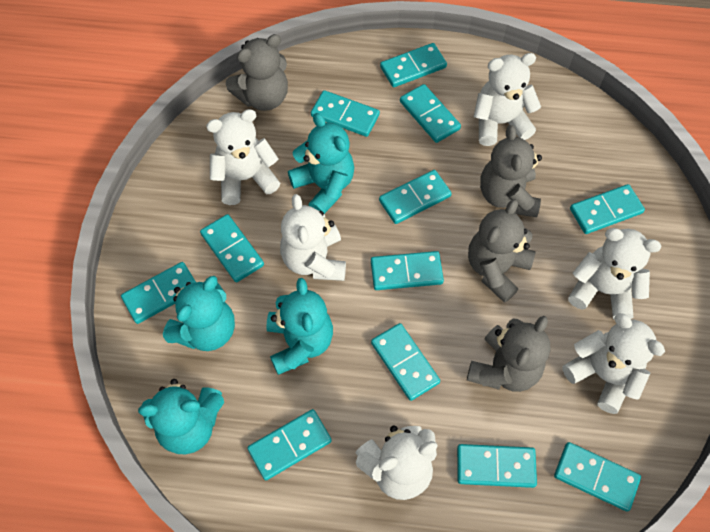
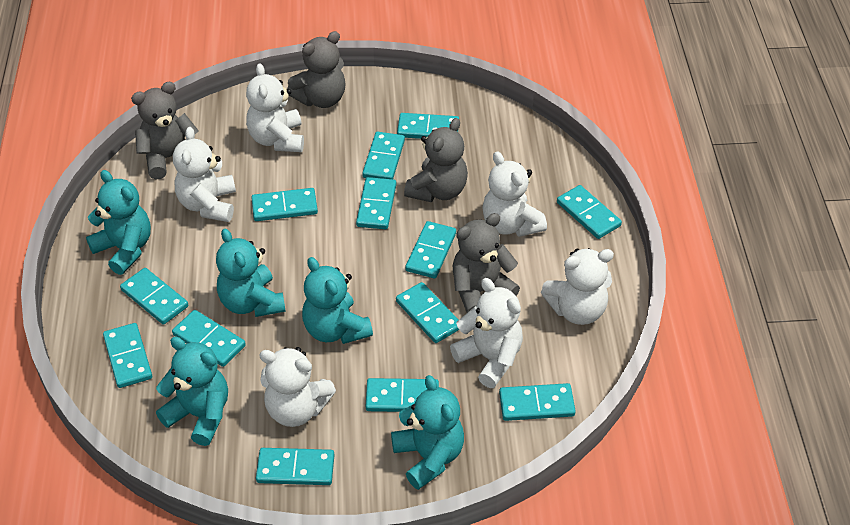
turquoise domino: 12 -> 13
turquoise teddy bear: 4 -> 5

